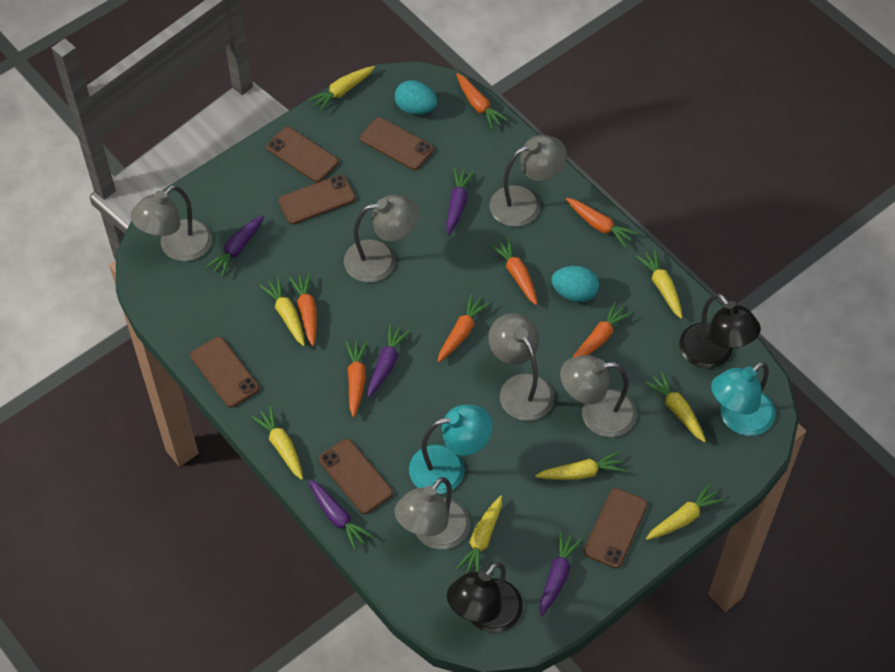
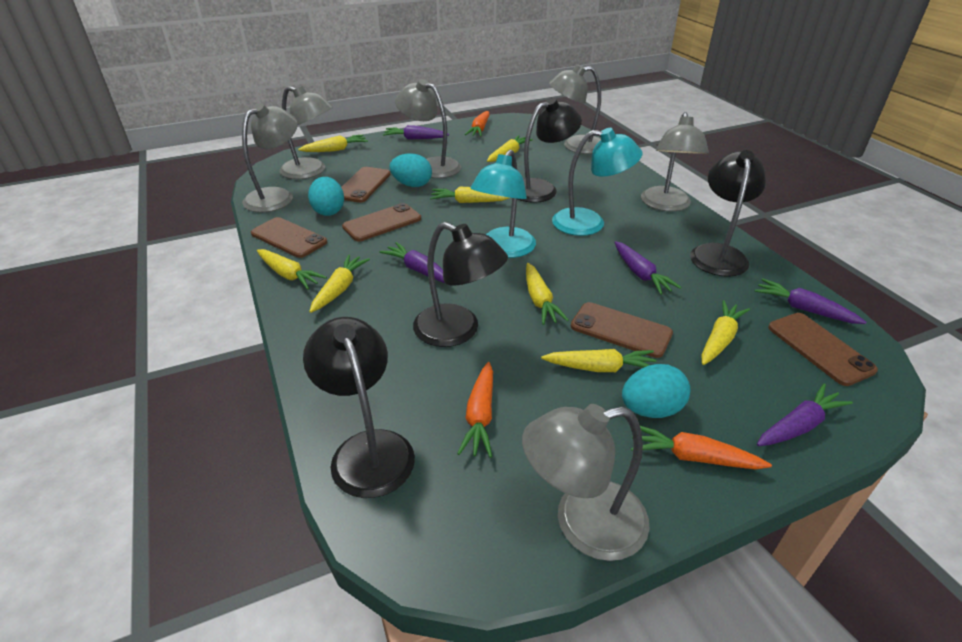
black lamp: 2 -> 4
brown phone: 6 -> 5
orange carrot: 7 -> 3
turquoise egg: 2 -> 3

